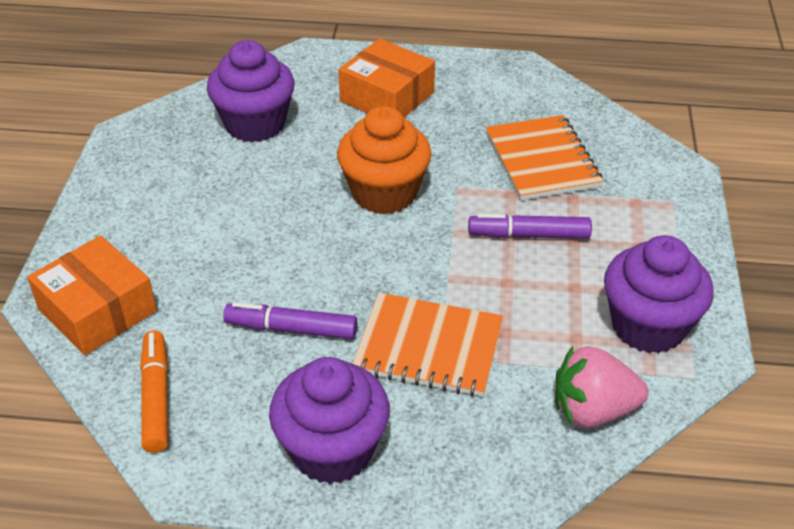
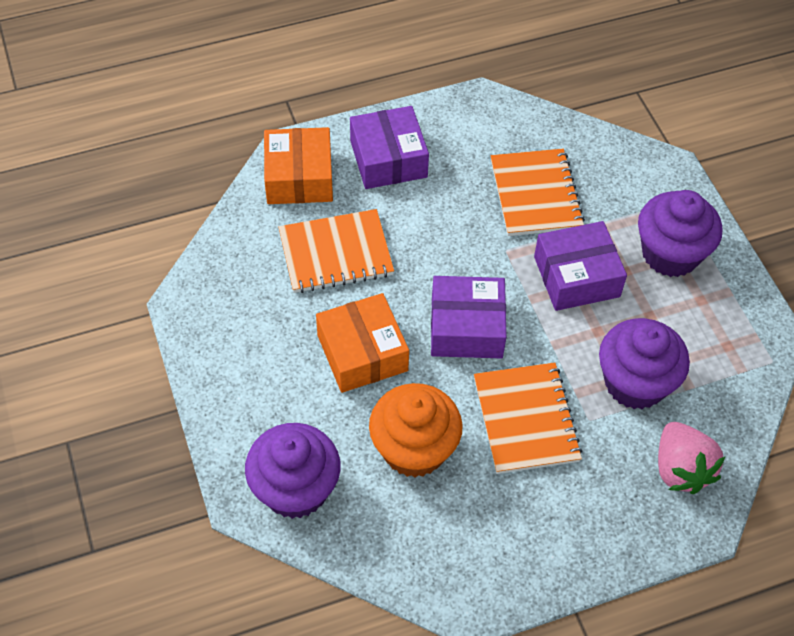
orange marker: 1 -> 0
orange notebook: 2 -> 3
purple box: 0 -> 3
purple marker: 2 -> 0

